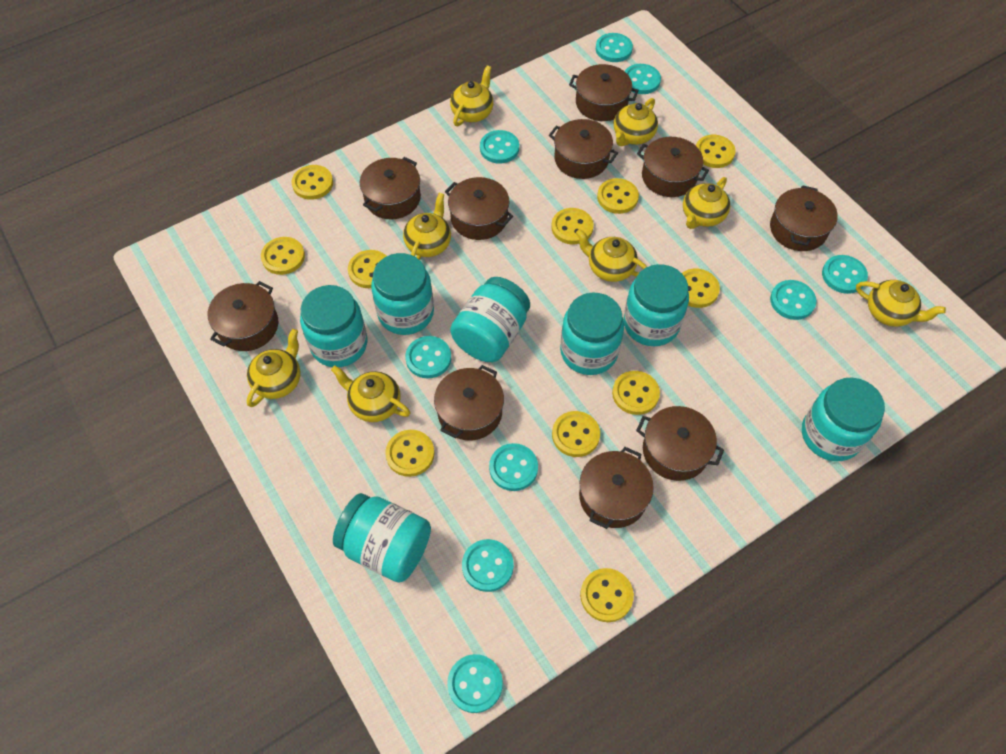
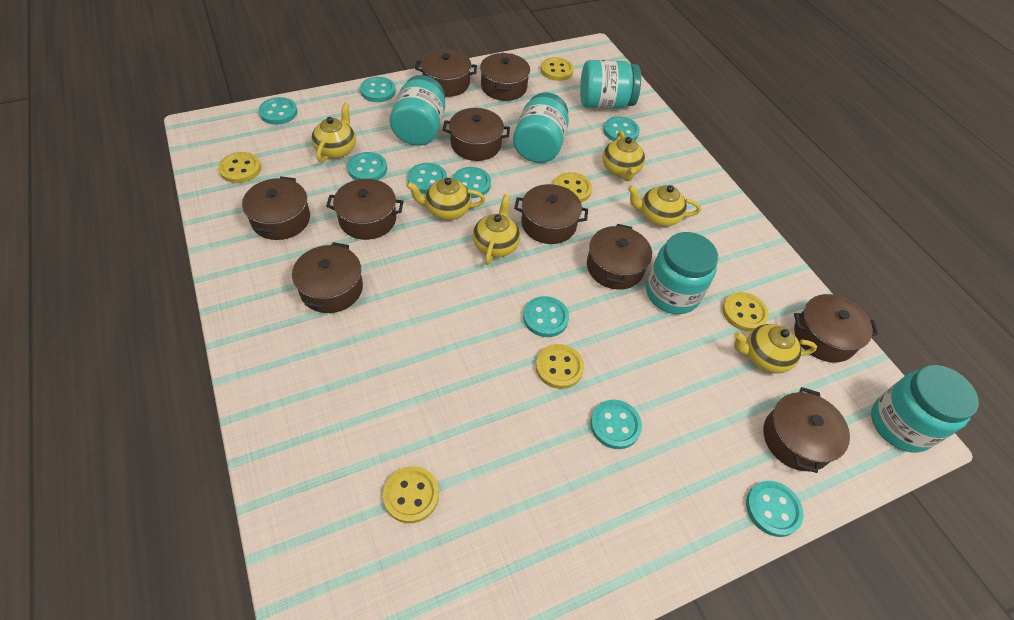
turquoise jar: 7 -> 5
yellow button: 11 -> 6
yellow teapot: 8 -> 6

